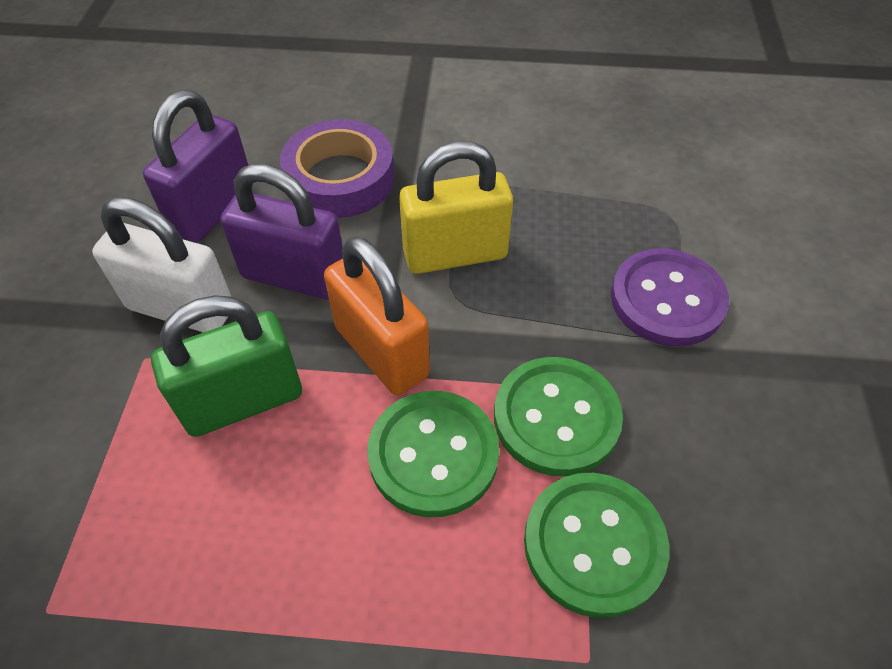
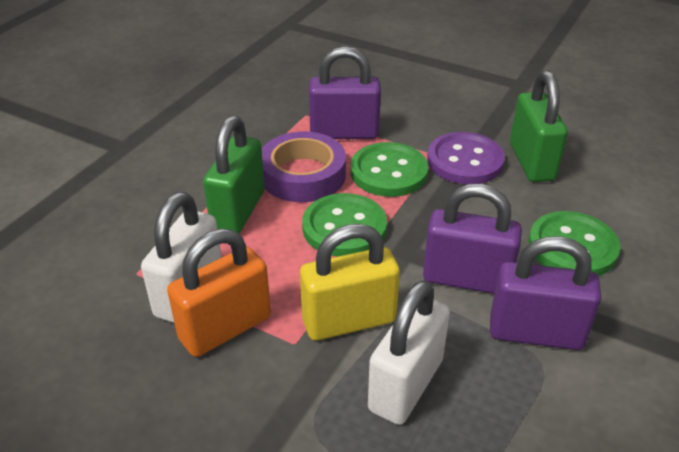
green padlock: 1 -> 2
purple padlock: 2 -> 3
white padlock: 1 -> 2

